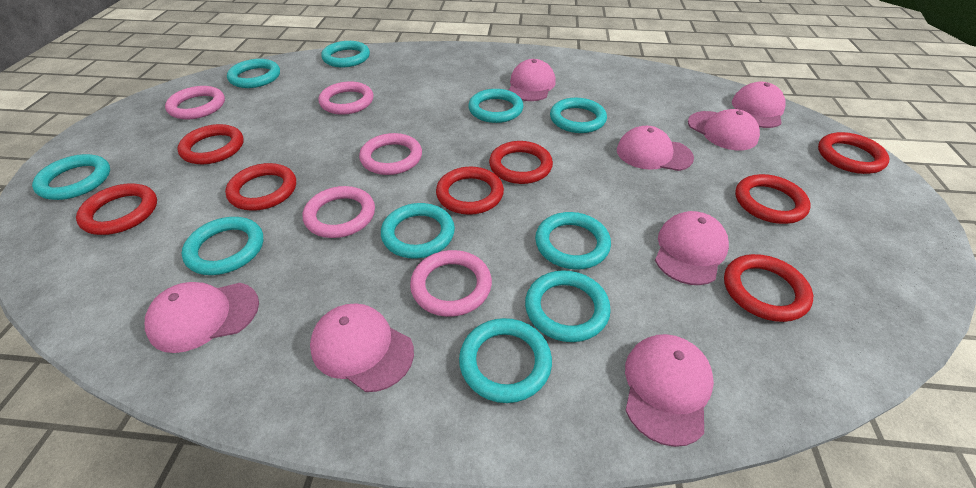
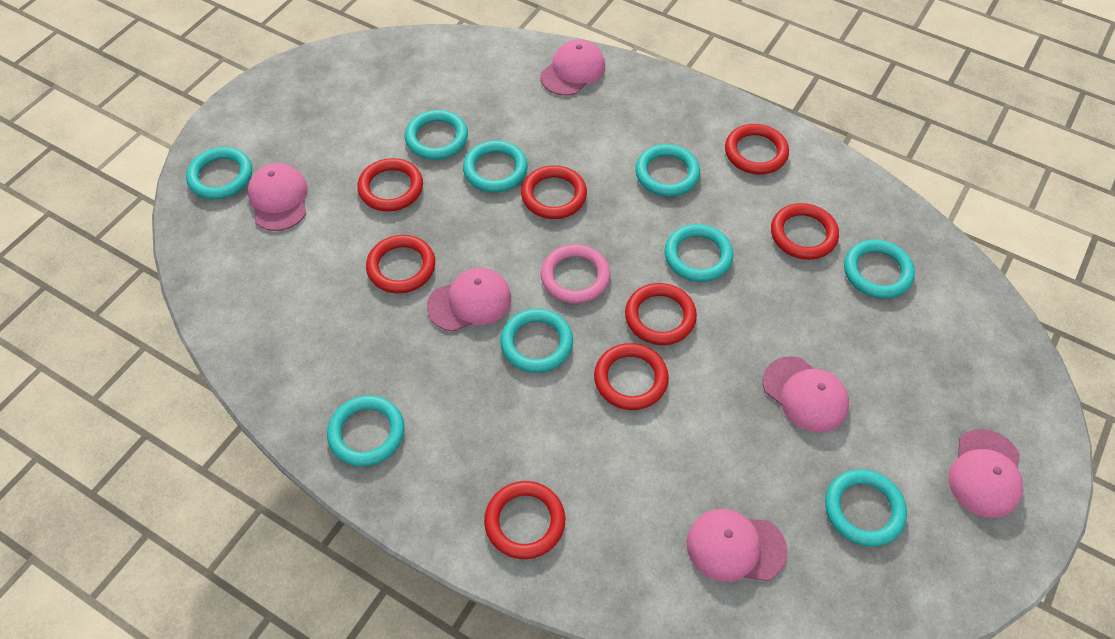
pink cap: 8 -> 6
pink ring: 5 -> 1
turquoise ring: 10 -> 9

